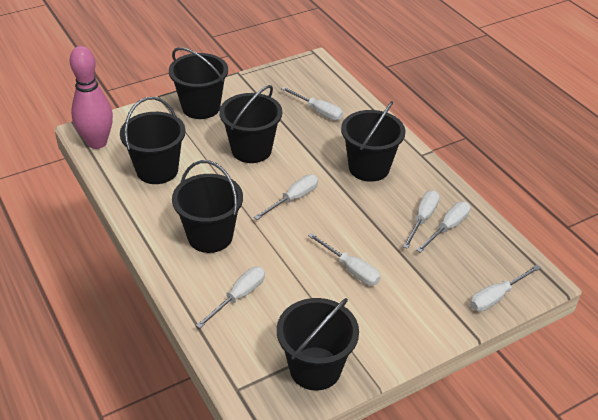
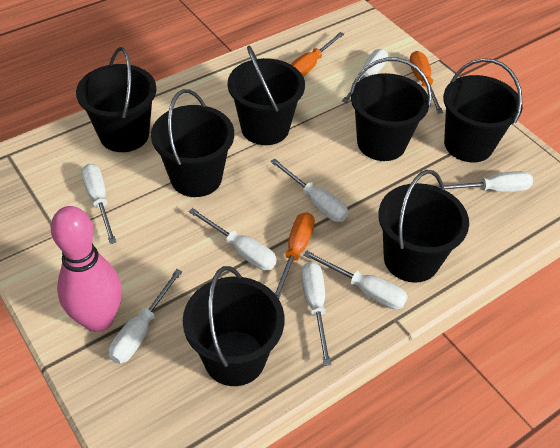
black bucket: 6 -> 7
orange screwdriver: 0 -> 3
white screwdriver: 7 -> 8

